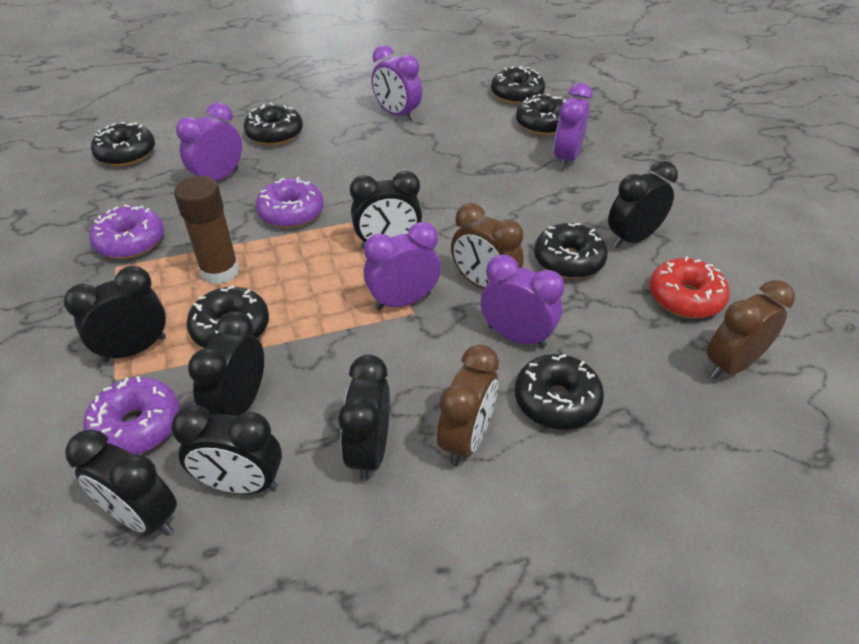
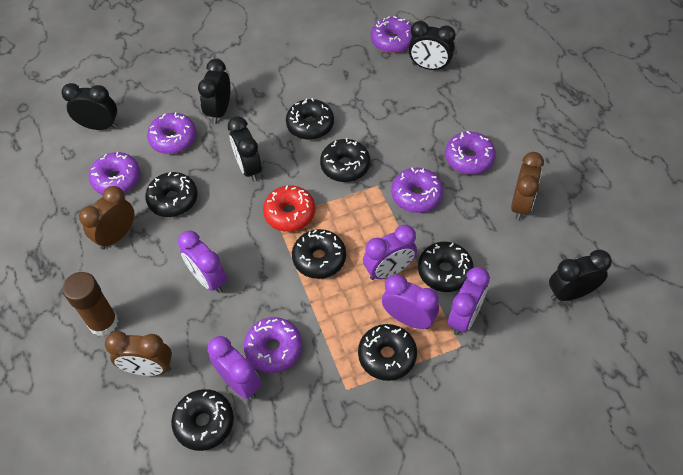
black clock: 7 -> 5
purple donut: 3 -> 6

